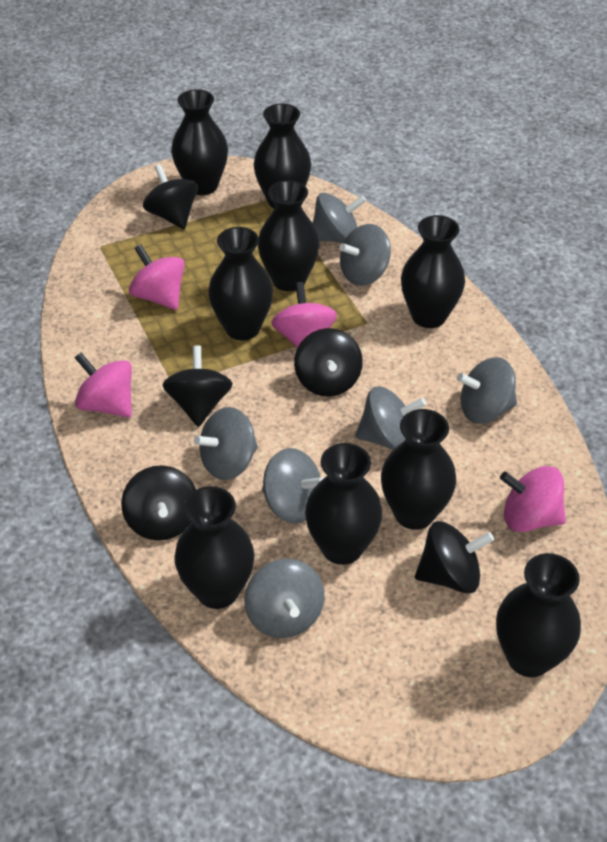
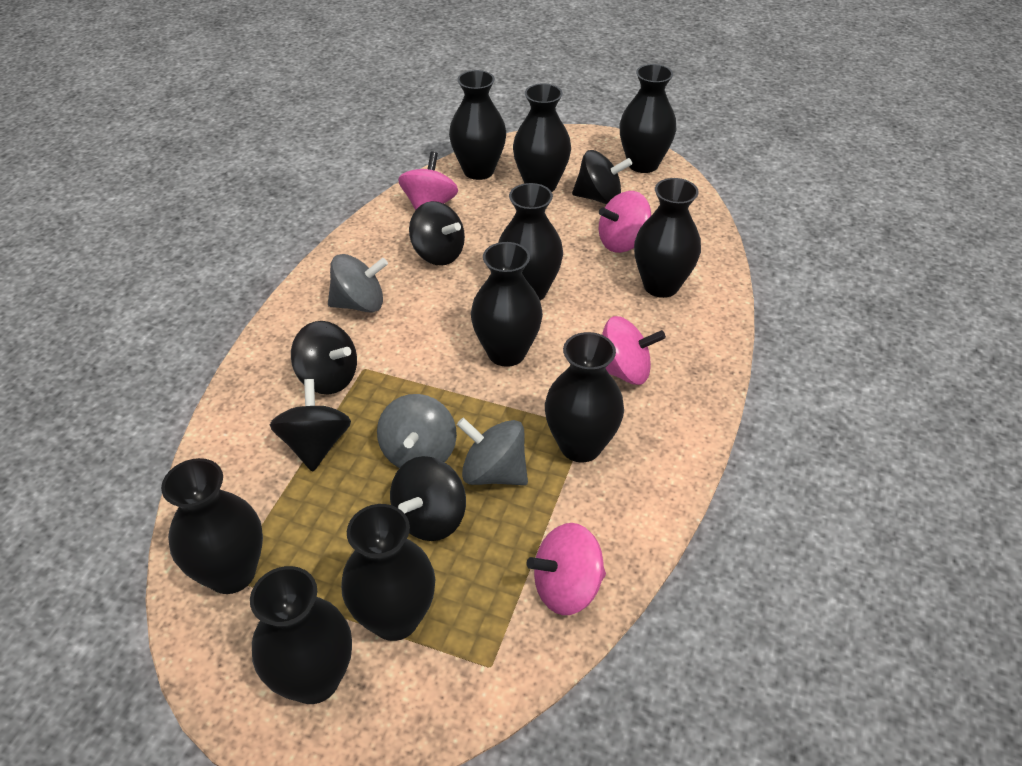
black vase: 9 -> 10
grey spinning top: 7 -> 3

